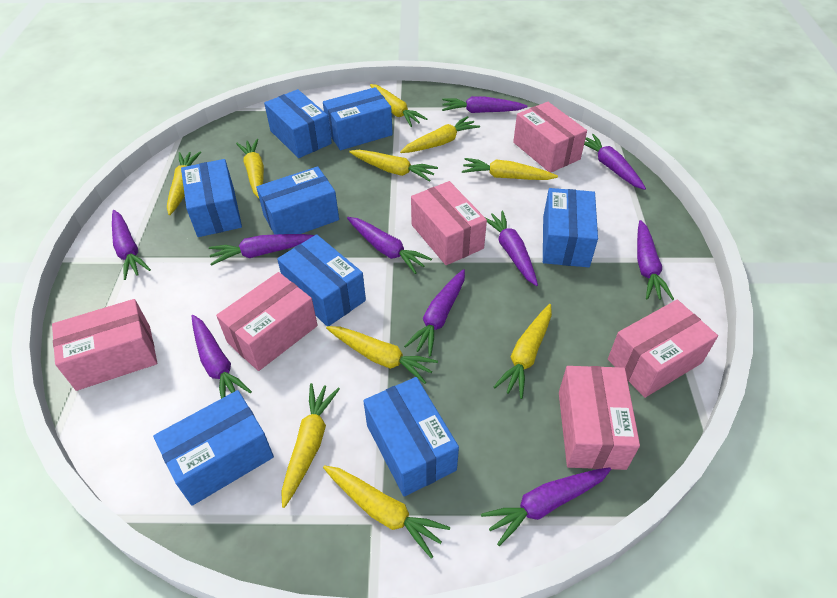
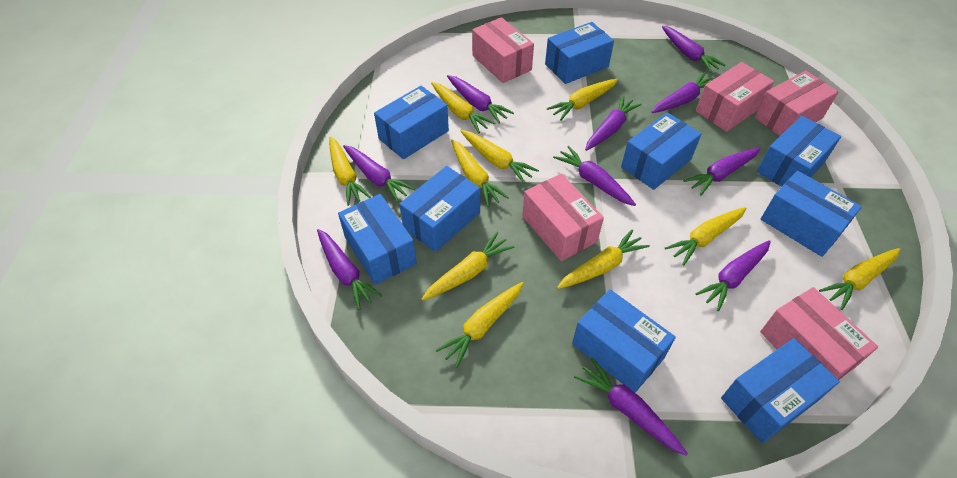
blue box: 8 -> 9
pink box: 6 -> 5

